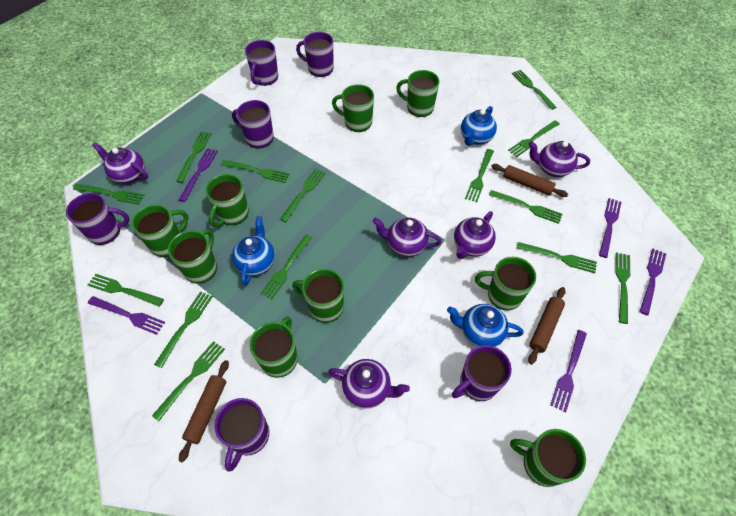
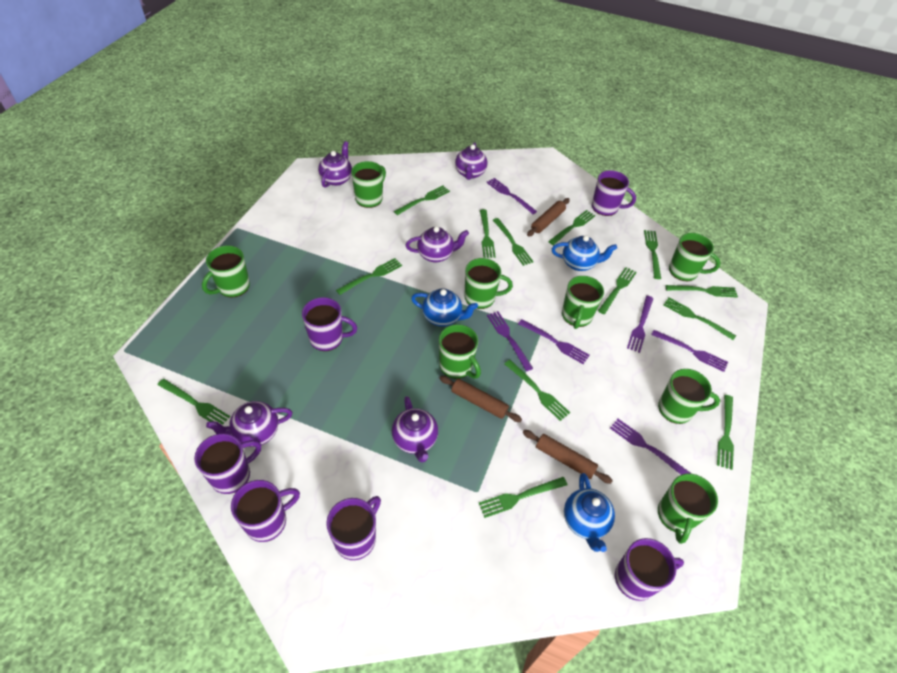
green fork: 14 -> 13
green mug: 9 -> 8
purple fork: 5 -> 6

